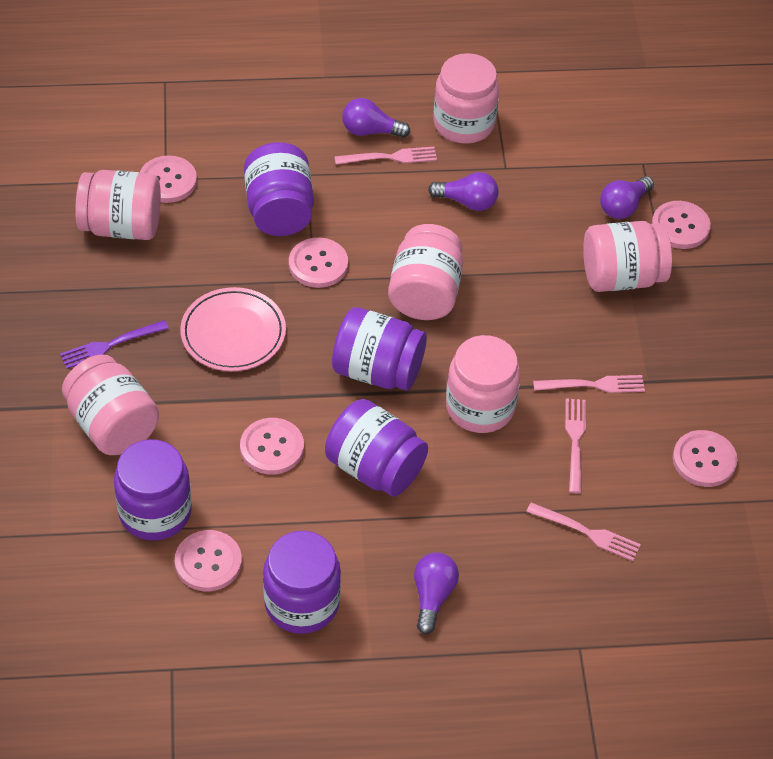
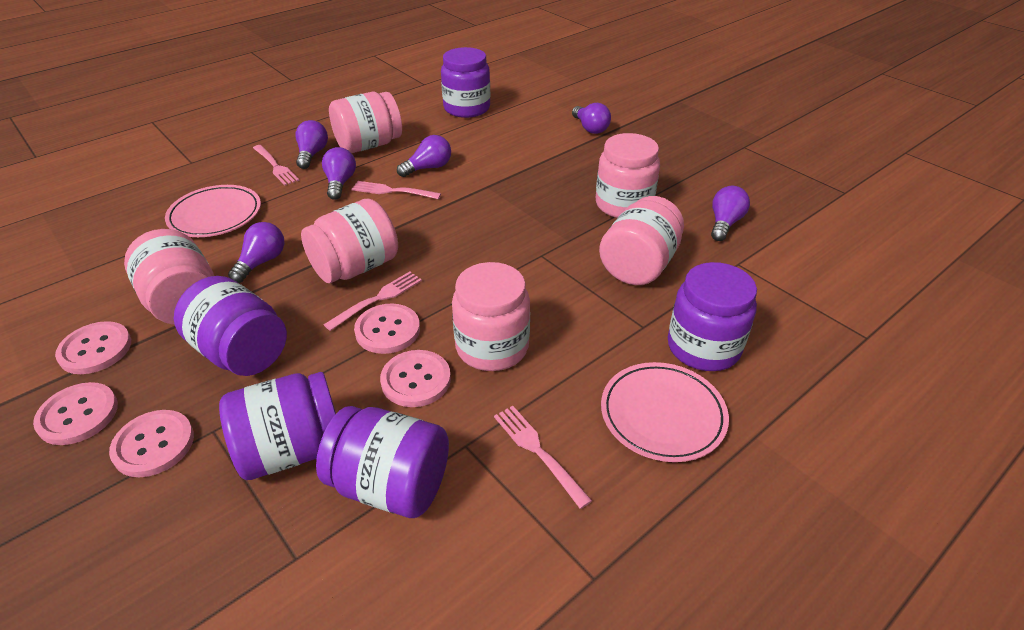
pink button: 6 -> 5
pink plate: 1 -> 2
purple fork: 1 -> 0
purple light bulb: 4 -> 6

